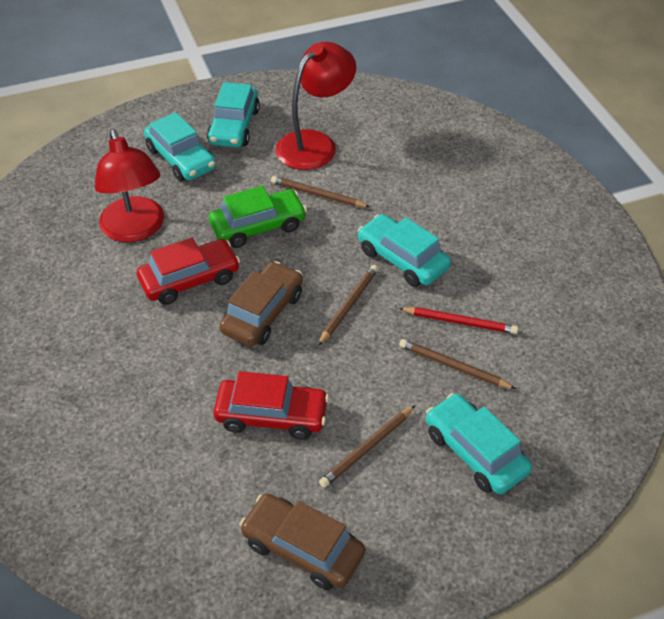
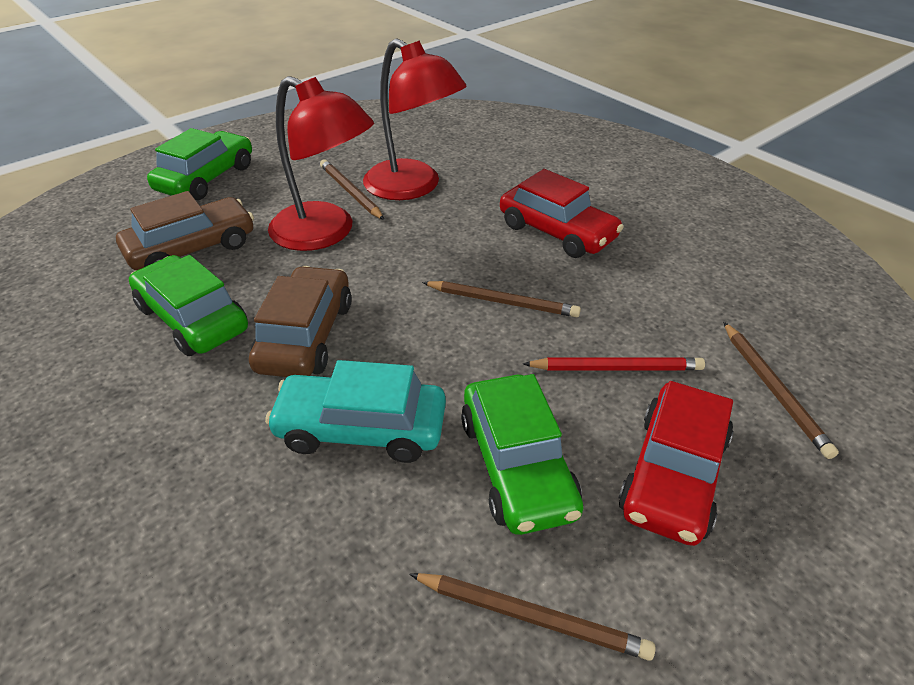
green car: 1 -> 3
turquoise car: 4 -> 1

